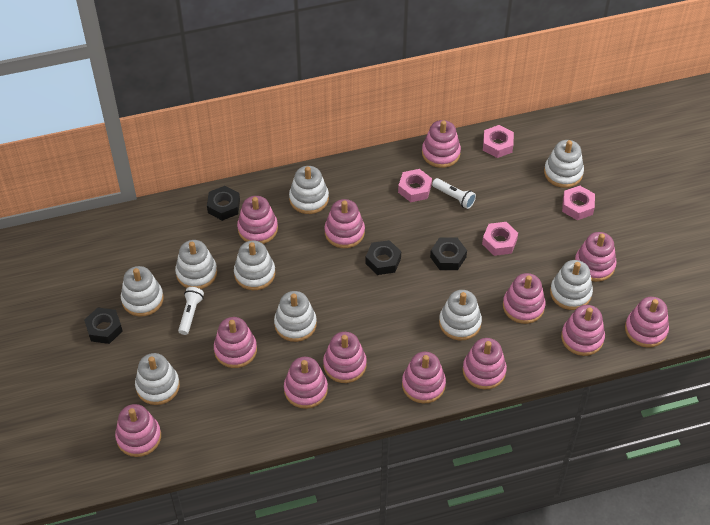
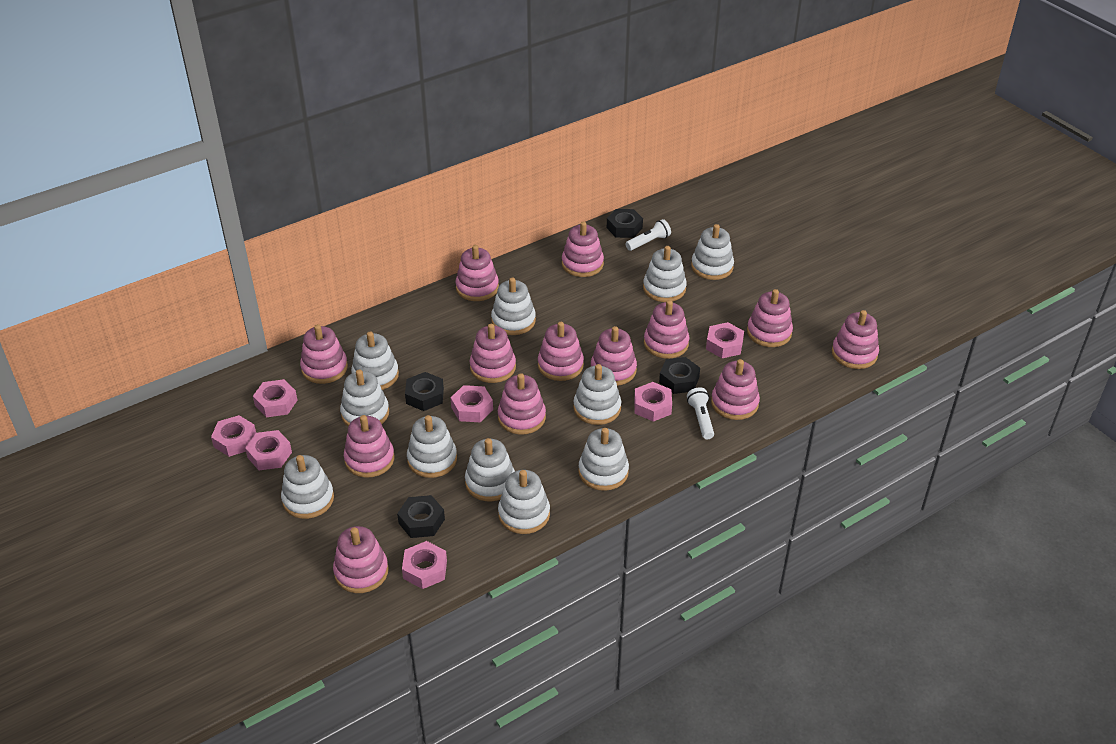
pink nut: 4 -> 7
white stacking toy: 9 -> 11

